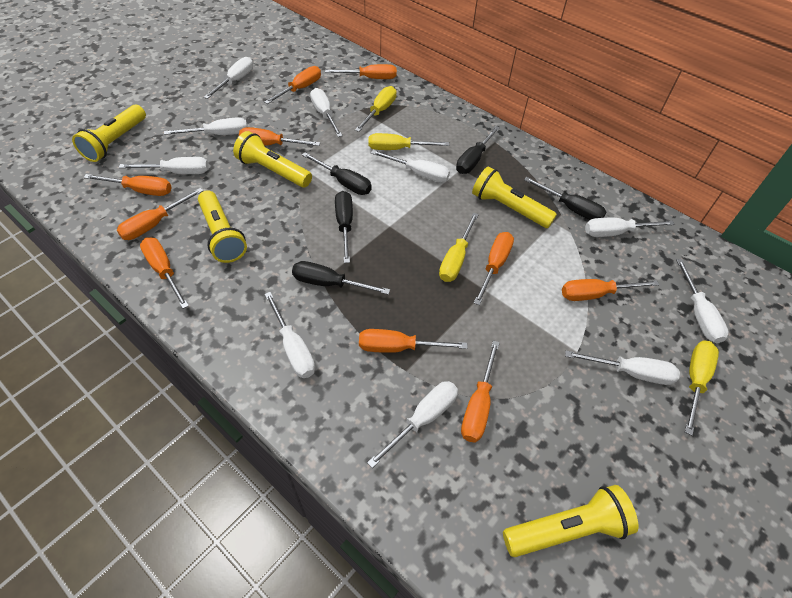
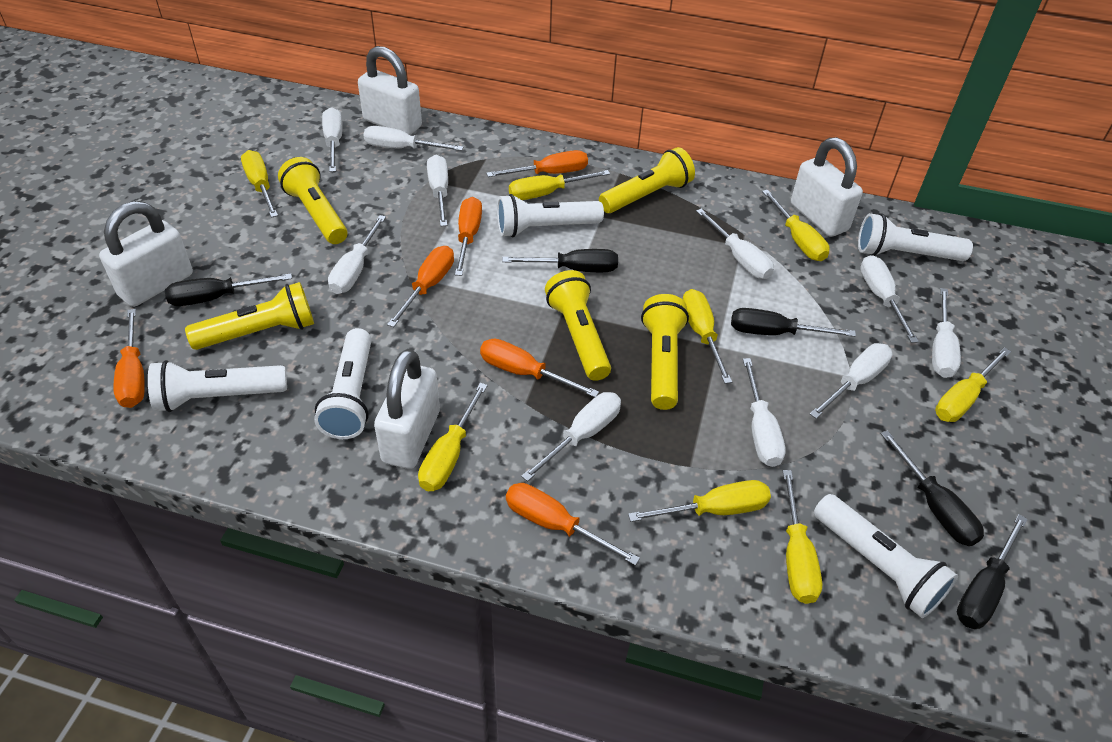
orange screwdriver: 10 -> 6
white flashlight: 0 -> 5
white padlock: 0 -> 4
yellow screwdriver: 4 -> 8

